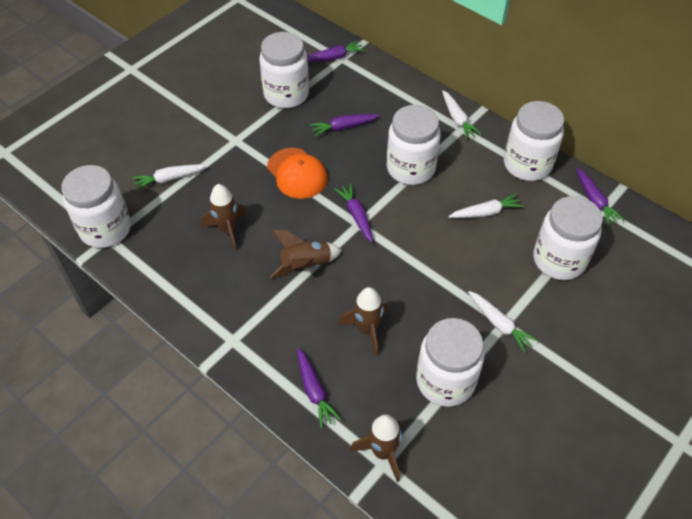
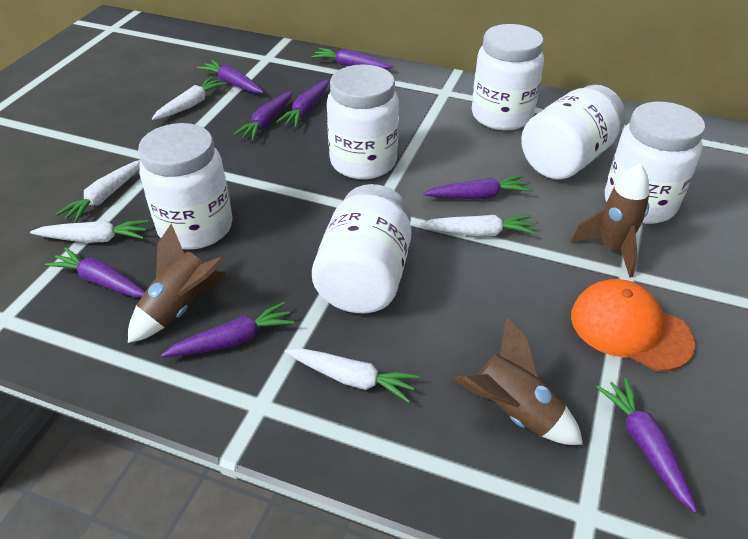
brown rocket: 4 -> 3
purple carrot: 5 -> 8
white carrot: 4 -> 5

